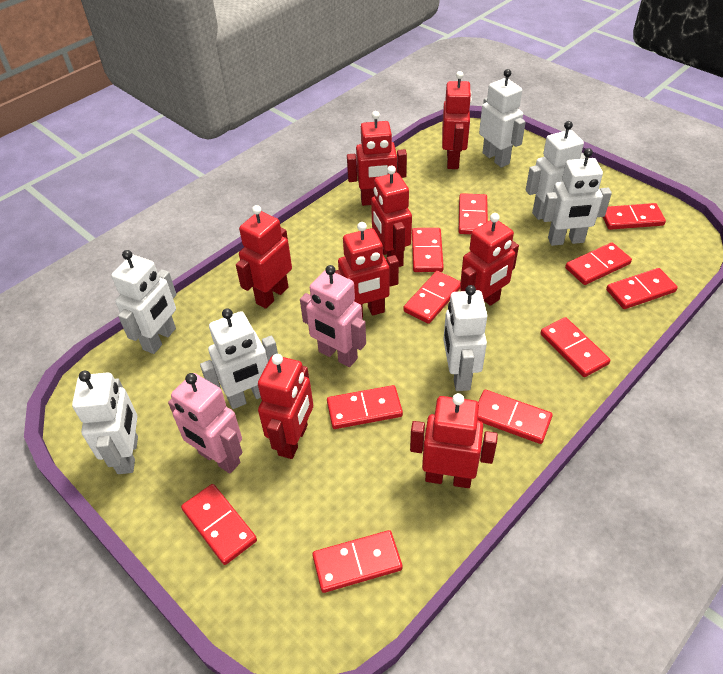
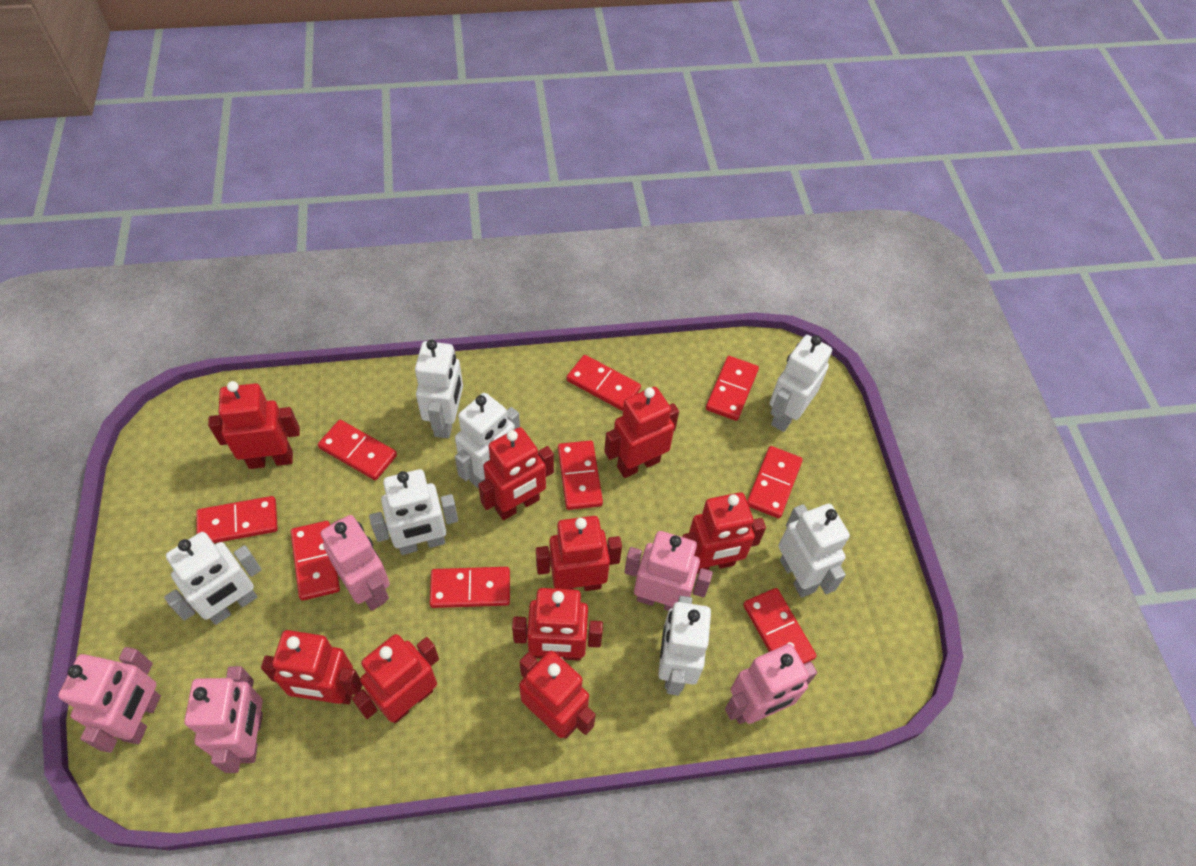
pink robot: 2 -> 5
red domino: 11 -> 9
red robot: 8 -> 9

